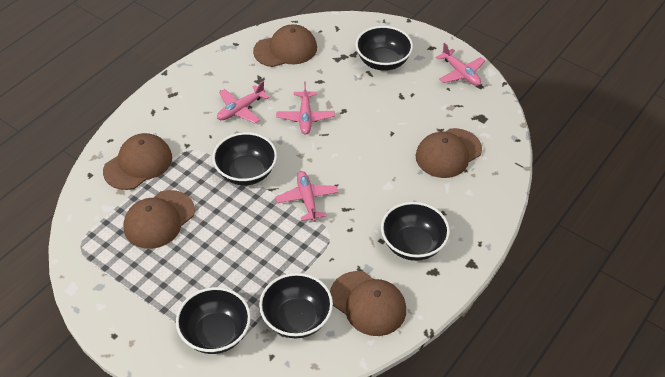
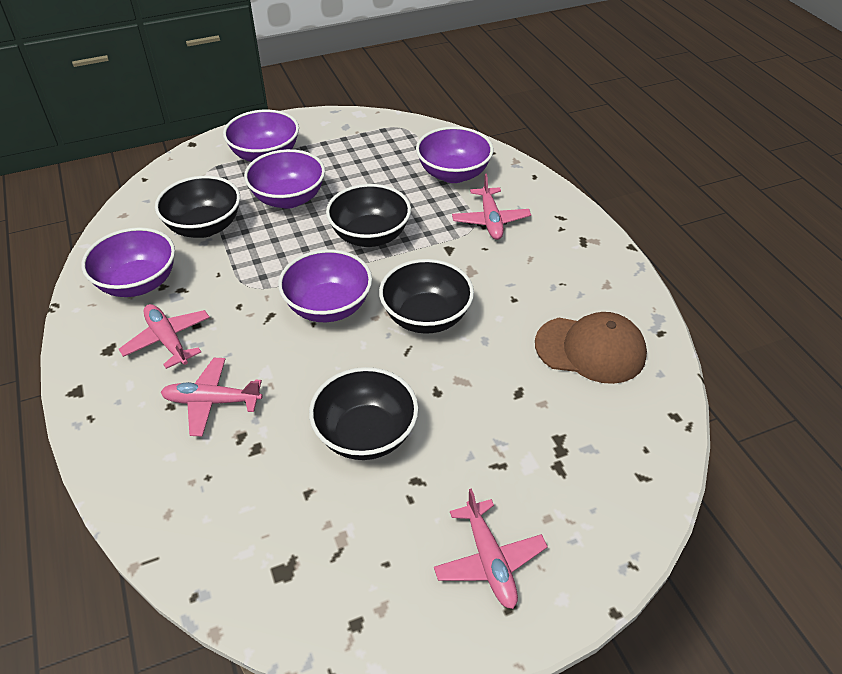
black bowl: 5 -> 4
brown cap: 5 -> 1
purple bowl: 0 -> 5

